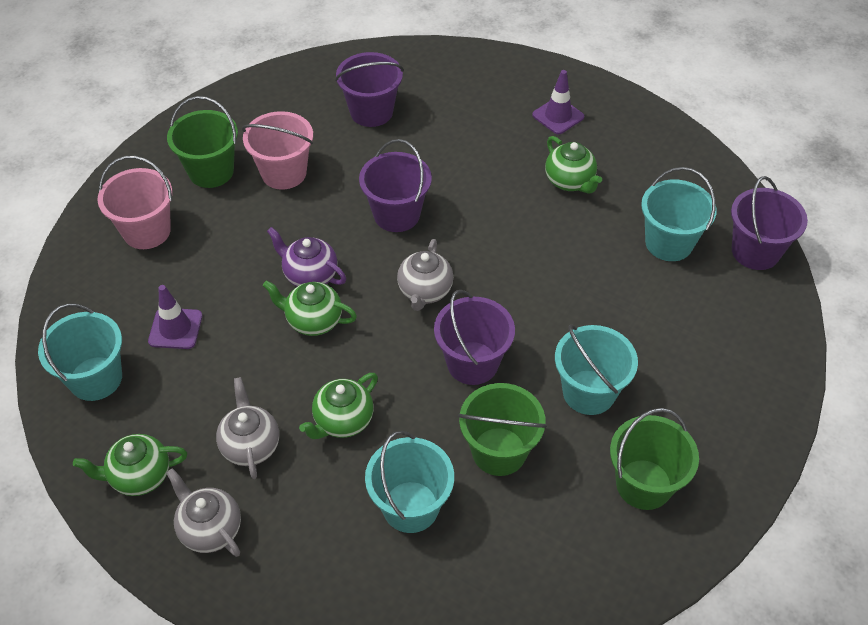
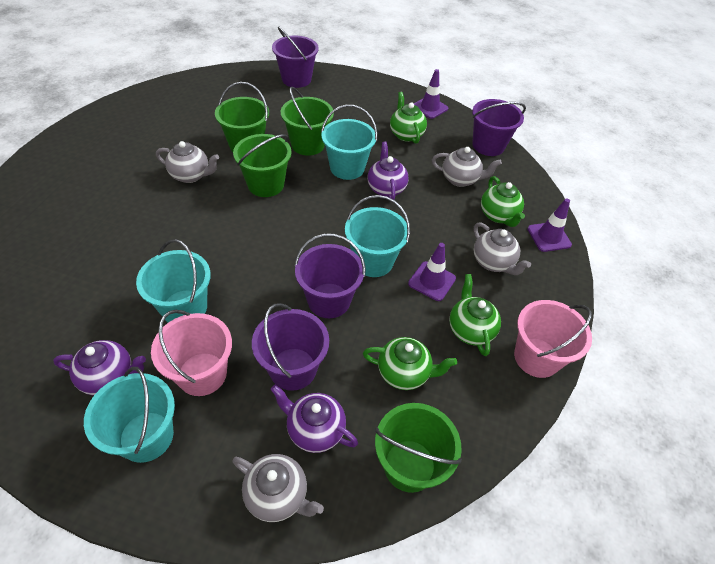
green bucket: 3 -> 4
grey teapot: 3 -> 4
purple teapot: 1 -> 3
purple traffic cone: 2 -> 3

